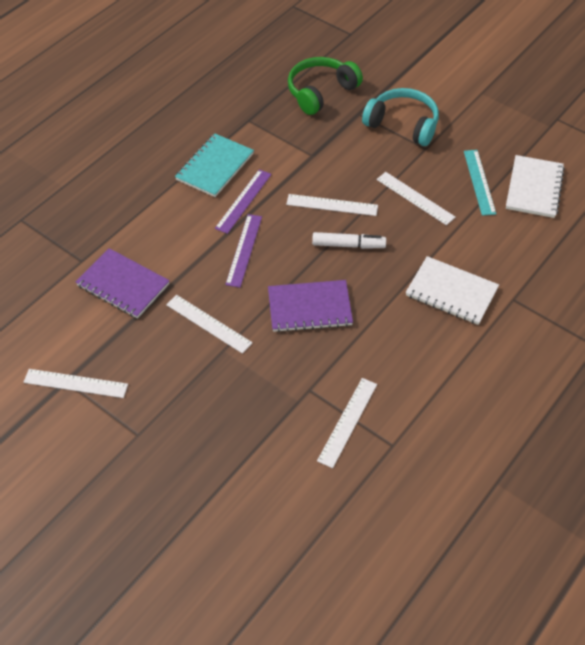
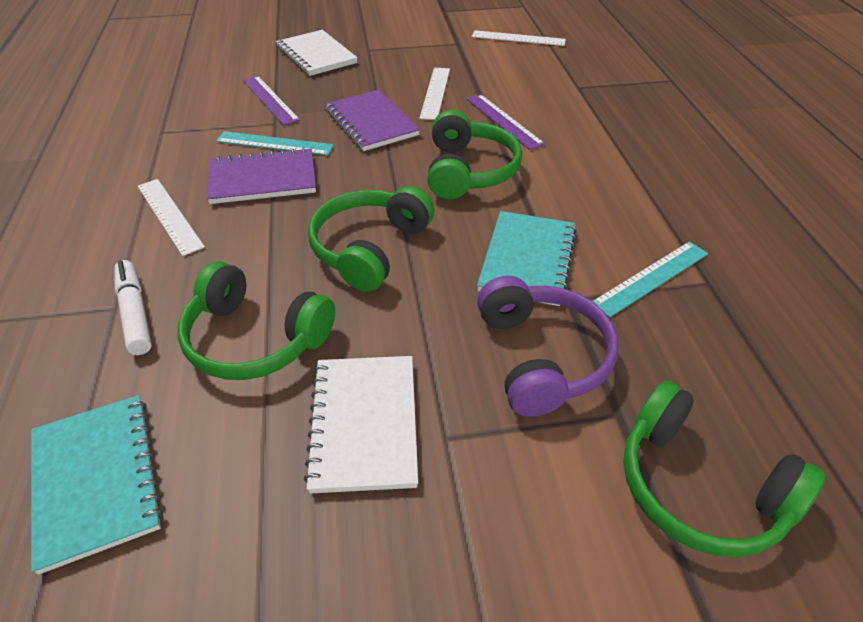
green headphones: 1 -> 4
purple headphones: 0 -> 1
turquoise headphones: 1 -> 0
turquoise notebook: 1 -> 2
turquoise ruler: 1 -> 2
white ruler: 5 -> 3

